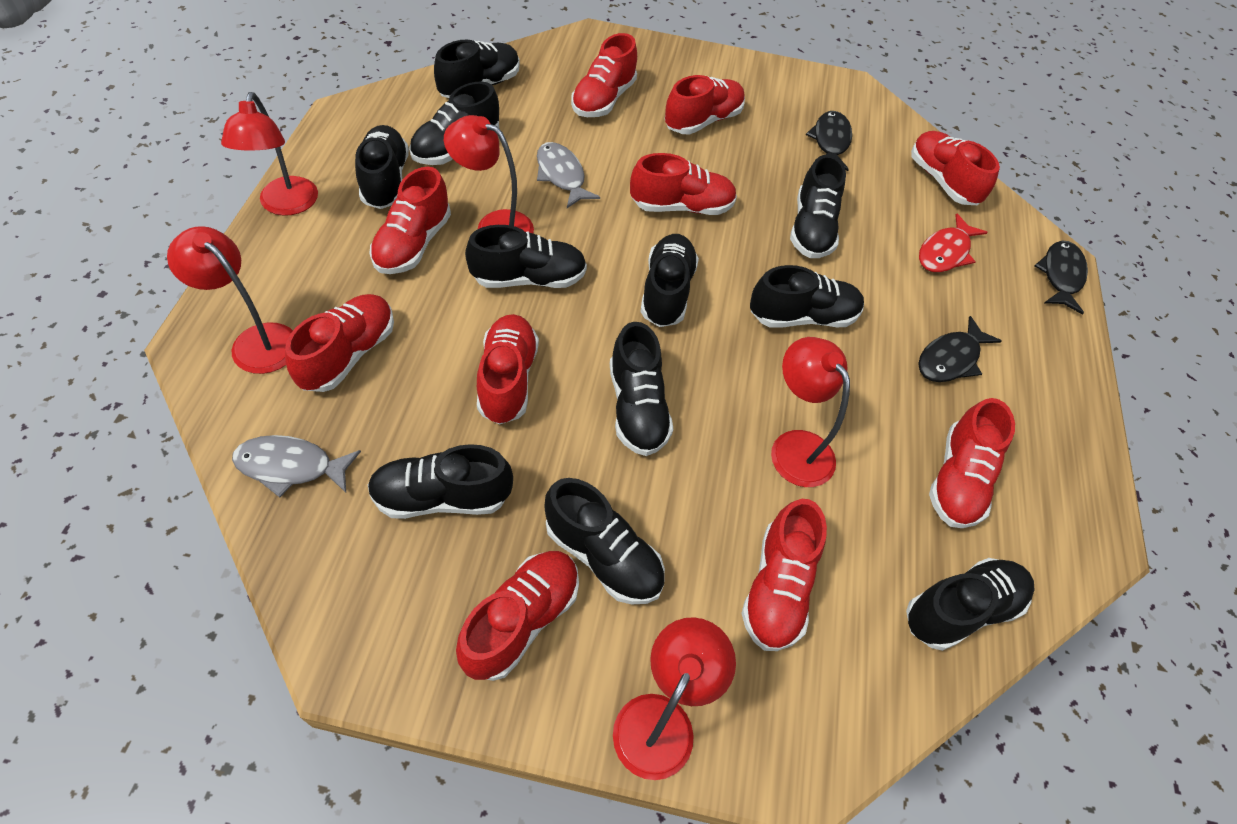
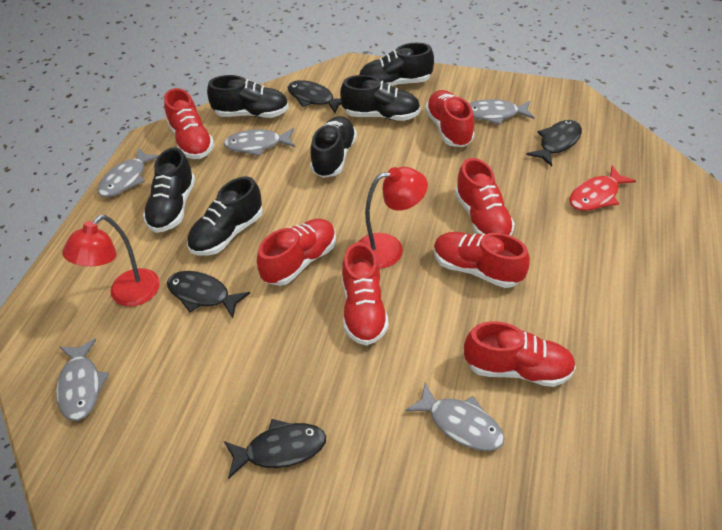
black fish: 3 -> 4
black shoe: 11 -> 6
grey fish: 2 -> 5
red lamp: 5 -> 2
red shoe: 10 -> 7

